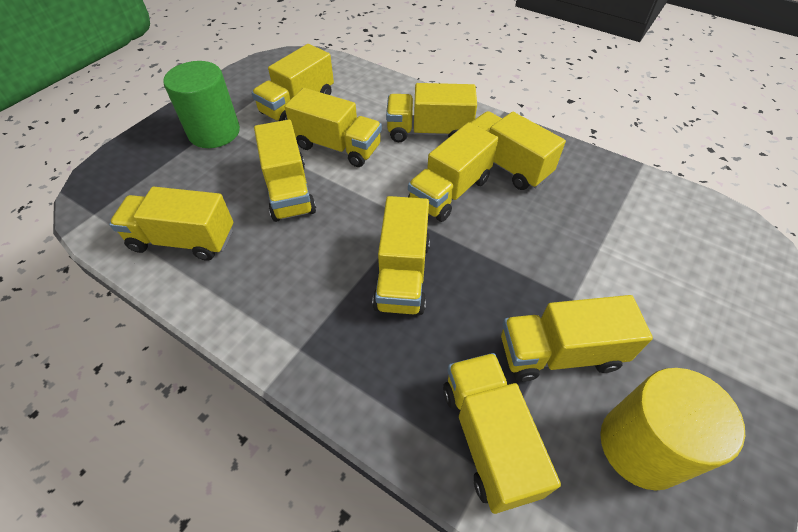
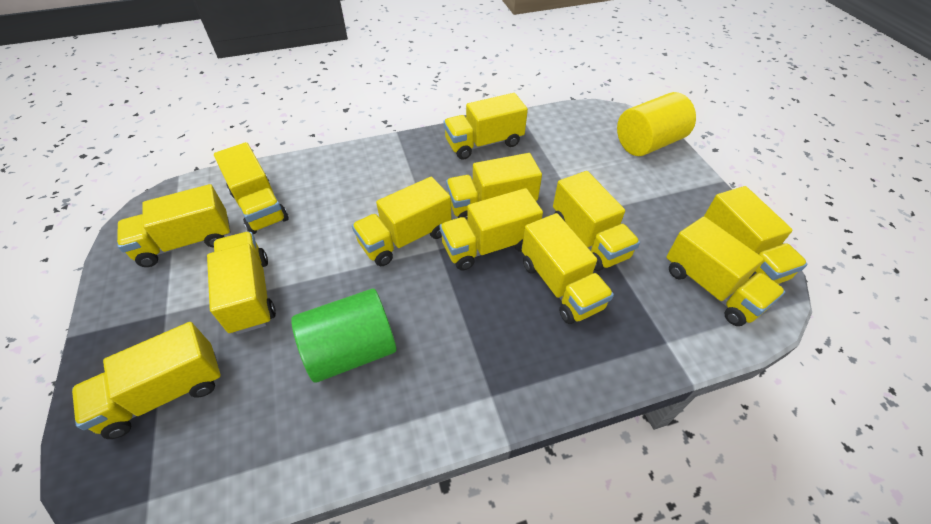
yellow truck: 10 -> 12

